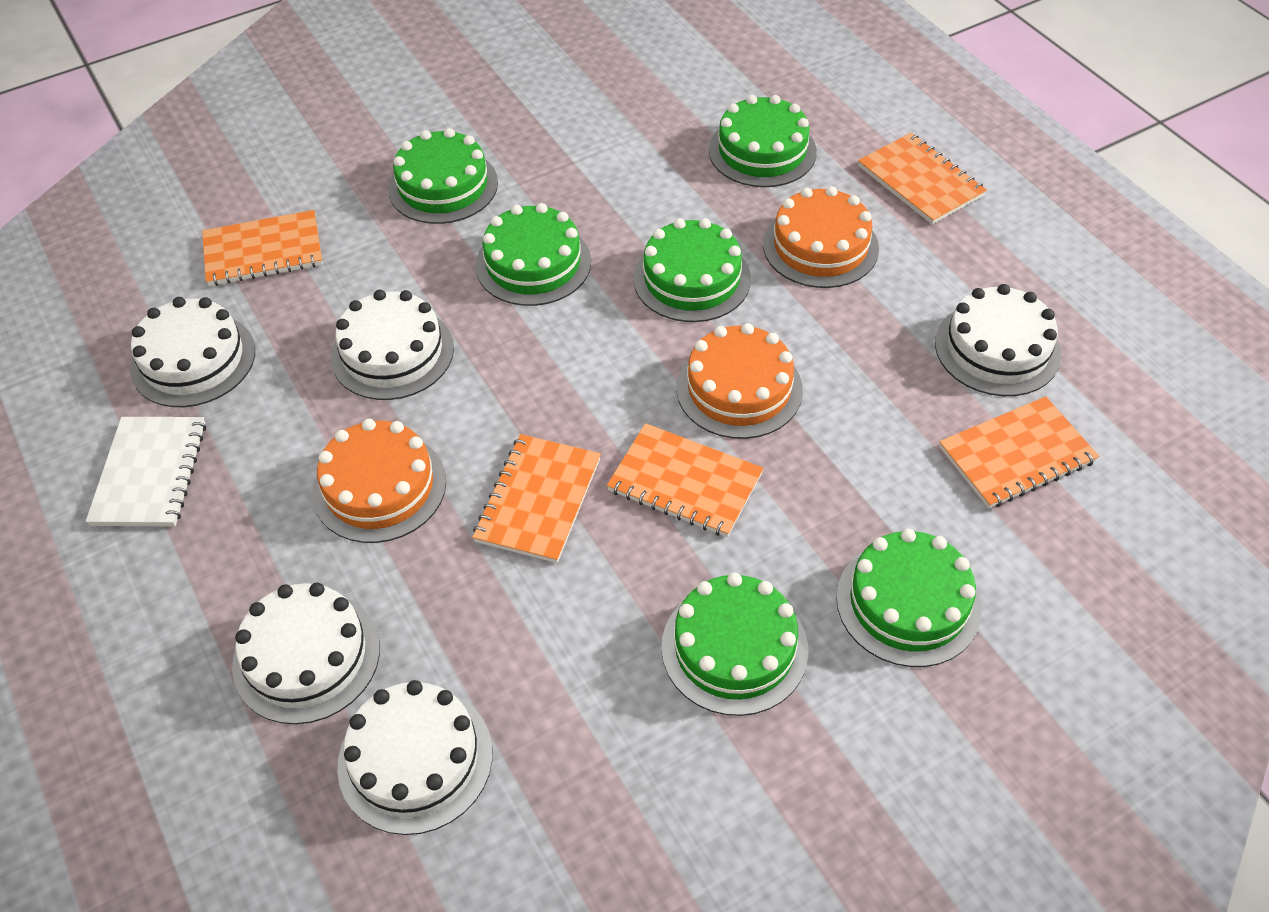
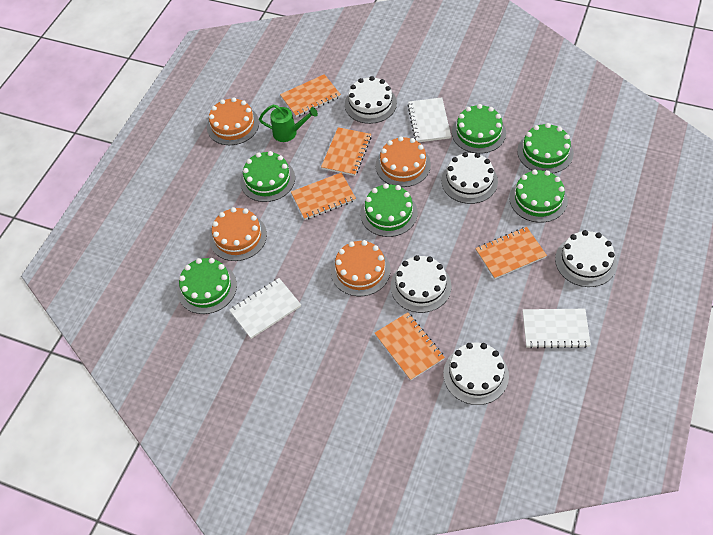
green watering can: 0 -> 1
orange cake: 3 -> 4
white notebook: 1 -> 3

